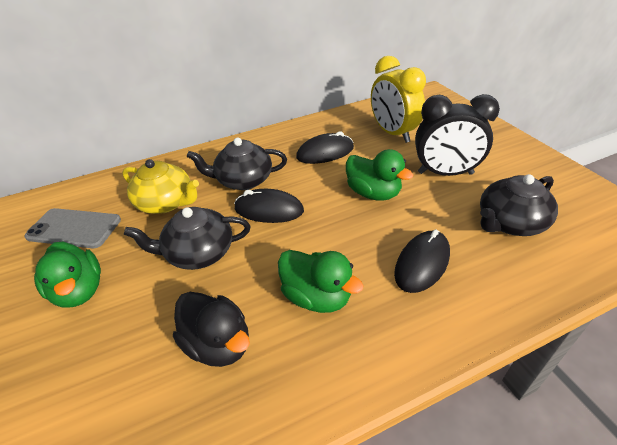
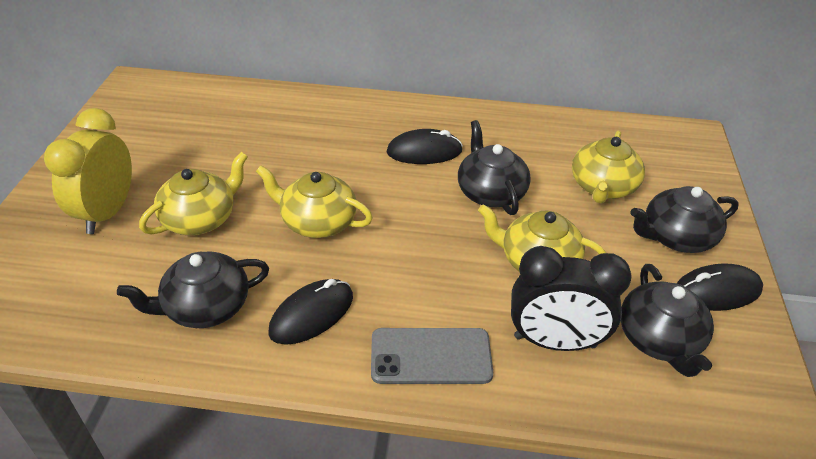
black duck: 1 -> 0
black teapot: 3 -> 4
green duck: 3 -> 0
yellow teapot: 1 -> 4

